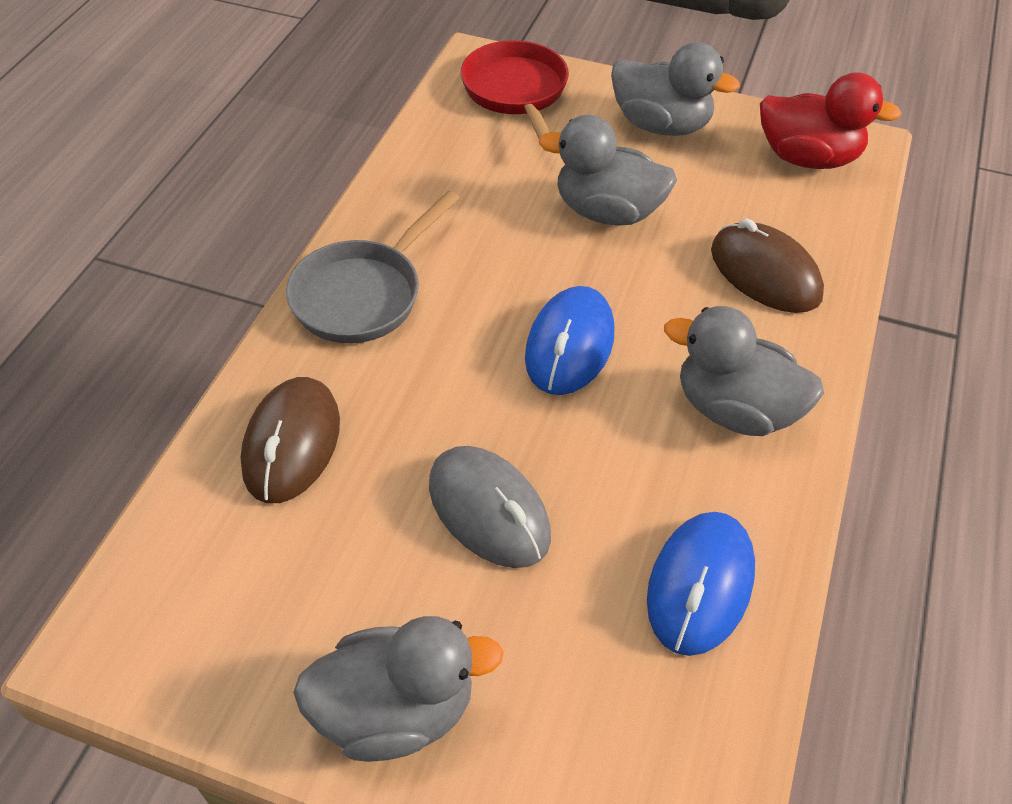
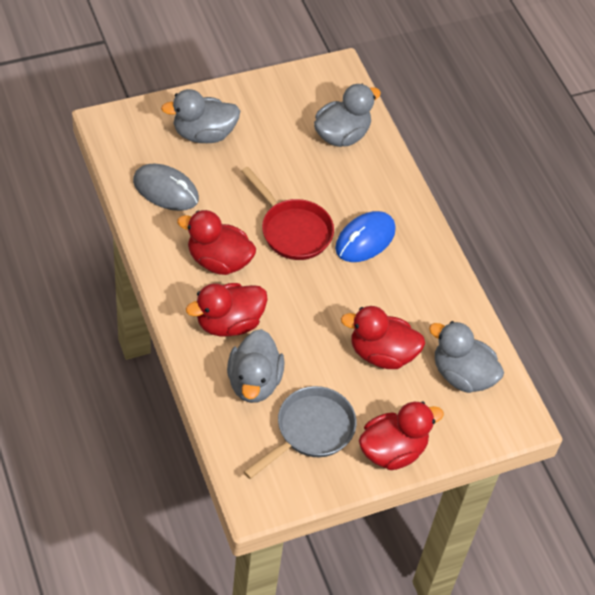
blue mouse: 2 -> 1
brown mouse: 2 -> 0
red duck: 1 -> 4

